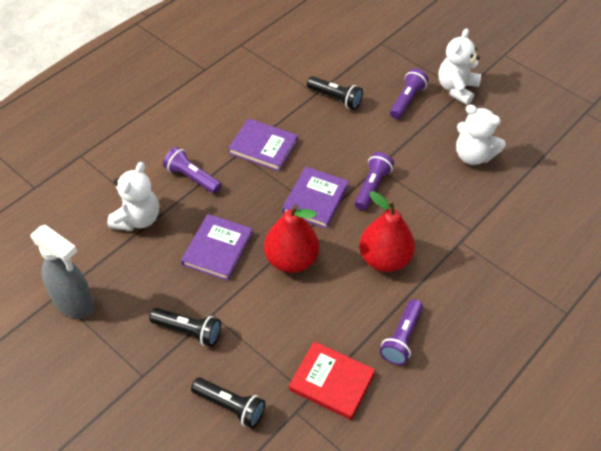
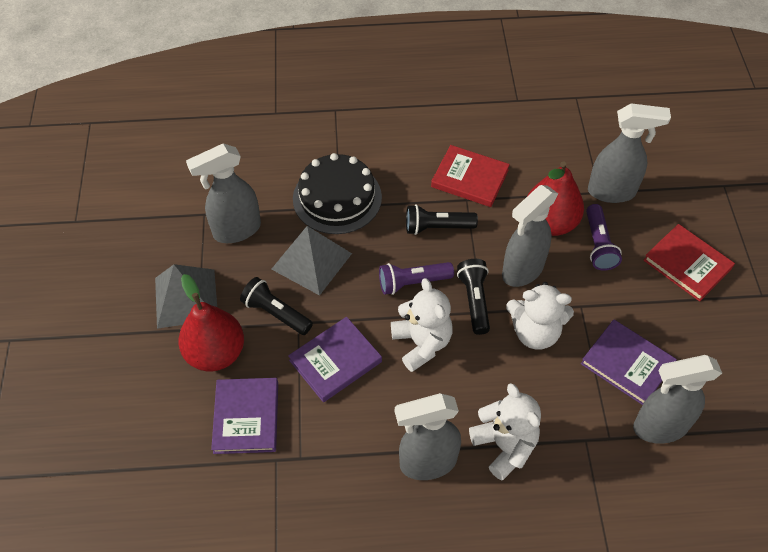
black cake: 0 -> 1
grey pyramid: 0 -> 2
grey spray bottle: 1 -> 5
purple flashlight: 4 -> 2
red book: 1 -> 2

